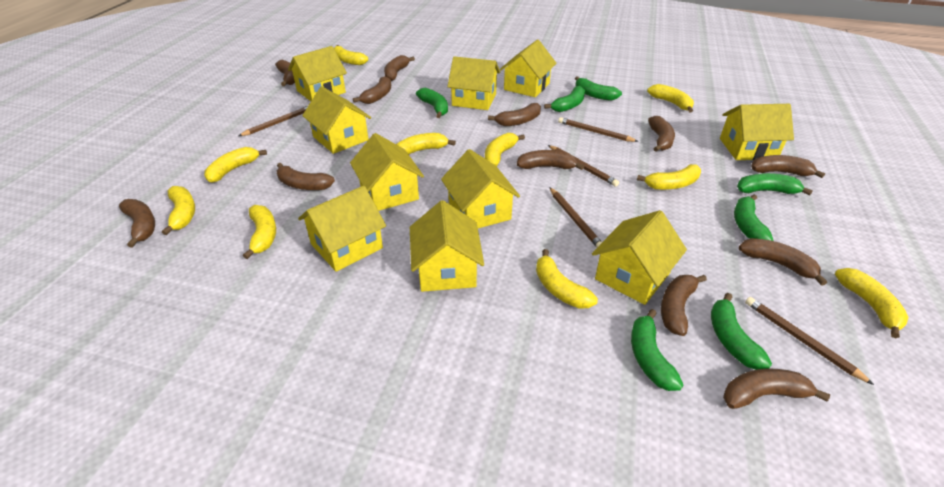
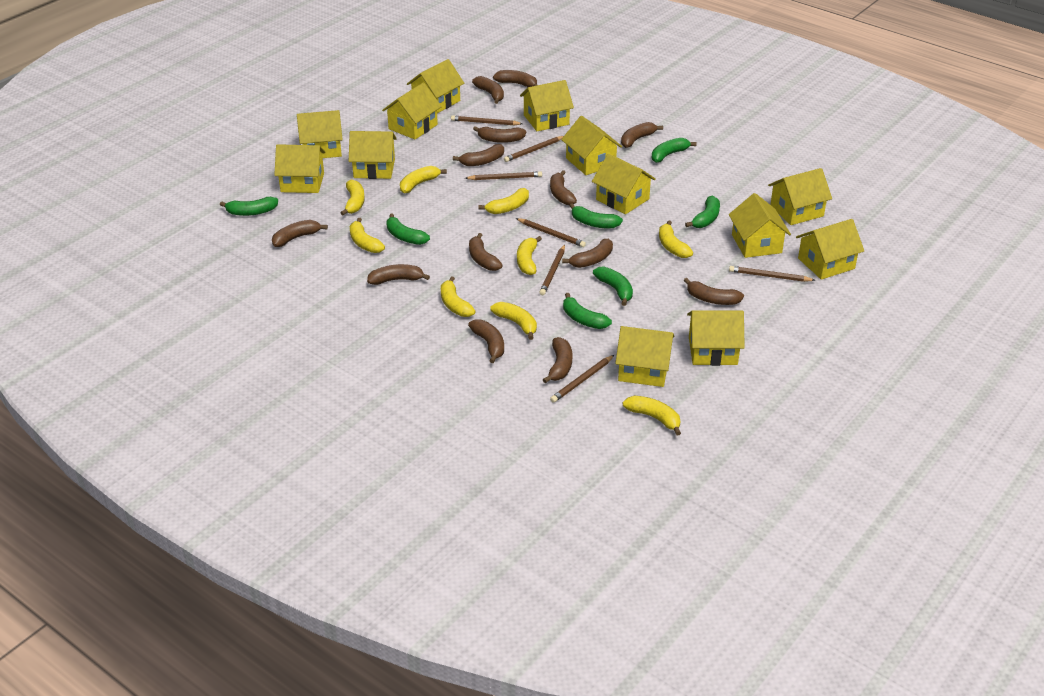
brown banana: 12 -> 13
brown pencil: 5 -> 7
yellow banana: 10 -> 9
yellow house: 10 -> 13

